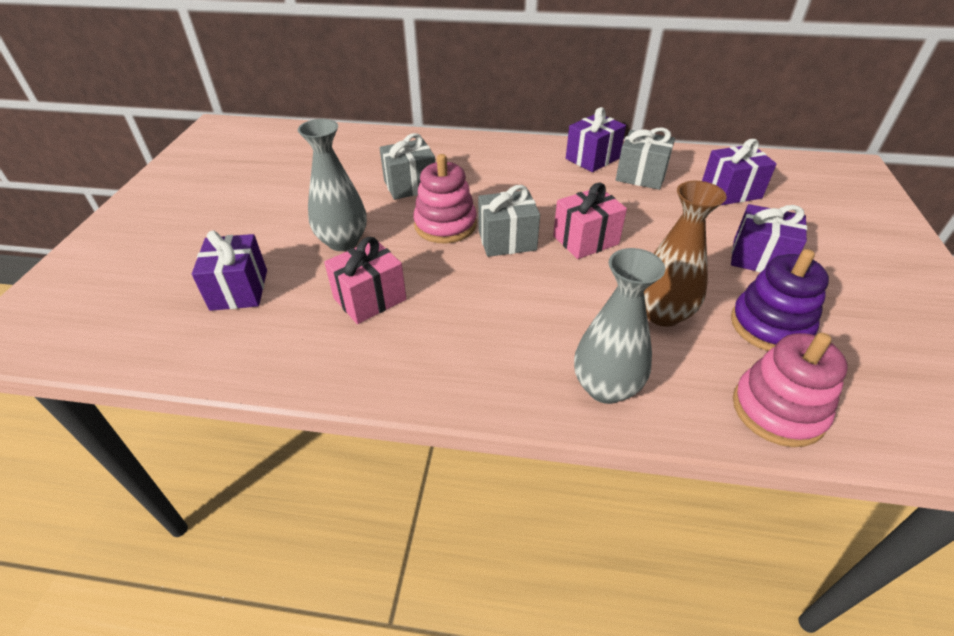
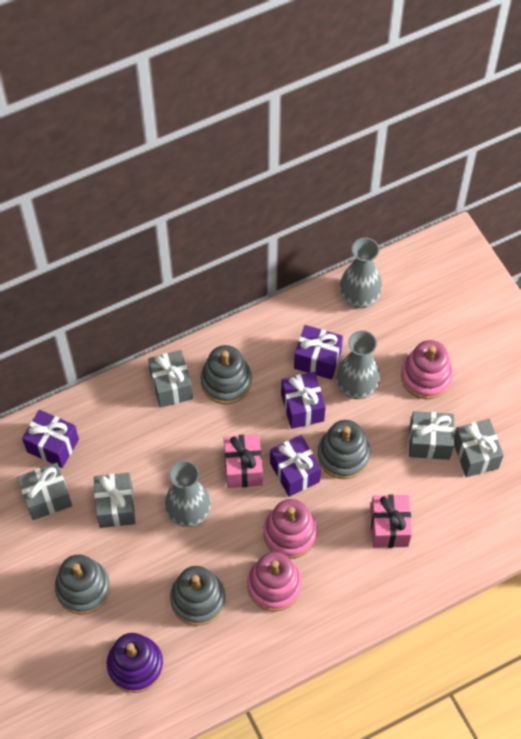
brown vase: 1 -> 0
grey gift: 3 -> 5
grey stacking toy: 0 -> 4
grey vase: 2 -> 3
pink stacking toy: 2 -> 3

